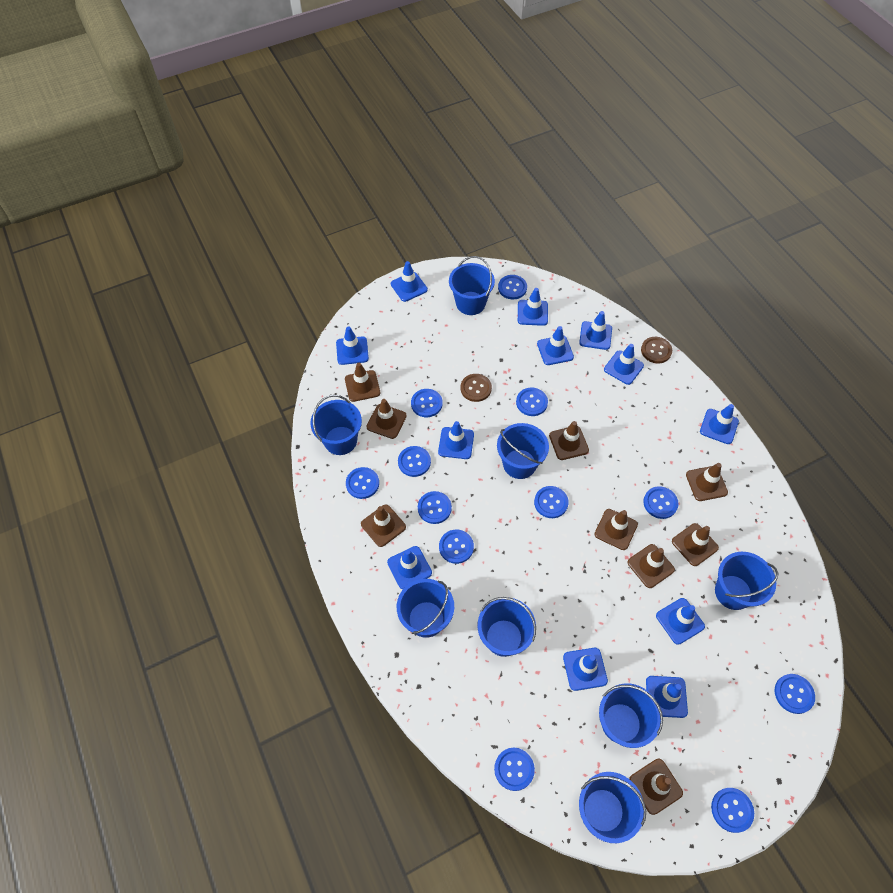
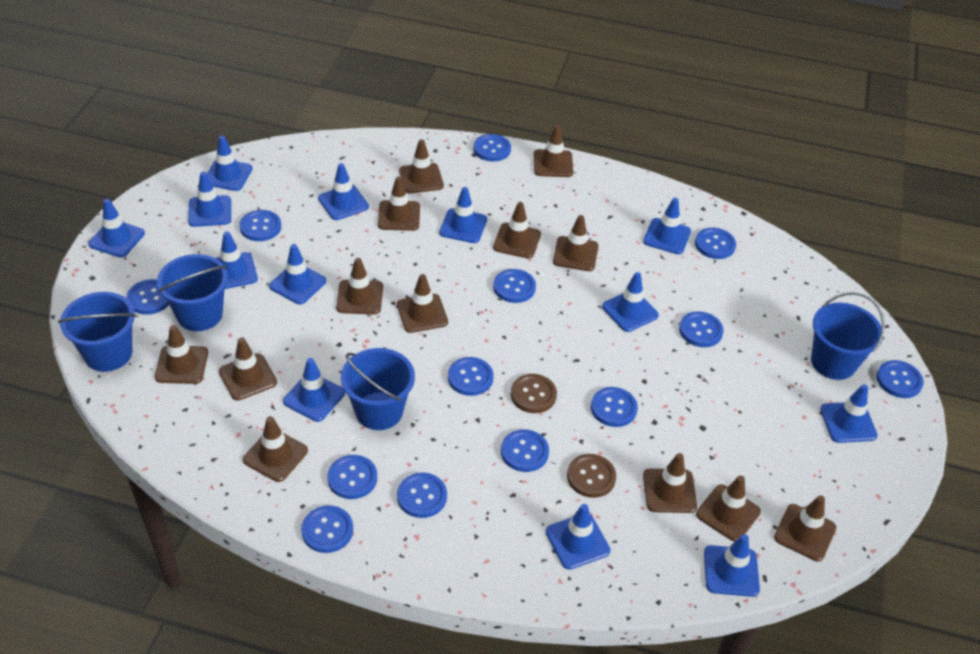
blue bucket: 8 -> 4
blue button: 12 -> 13
blue traffic cone: 12 -> 13
brown traffic cone: 9 -> 13

